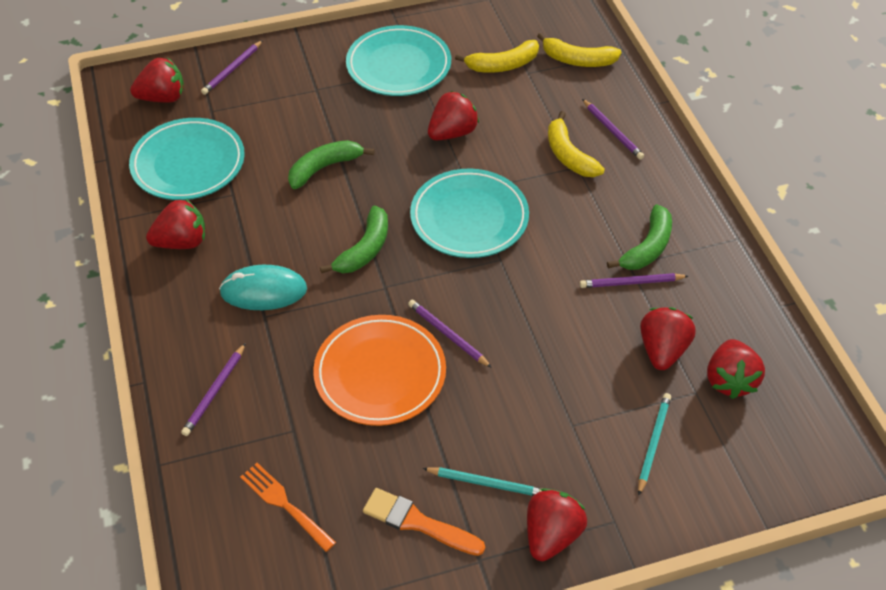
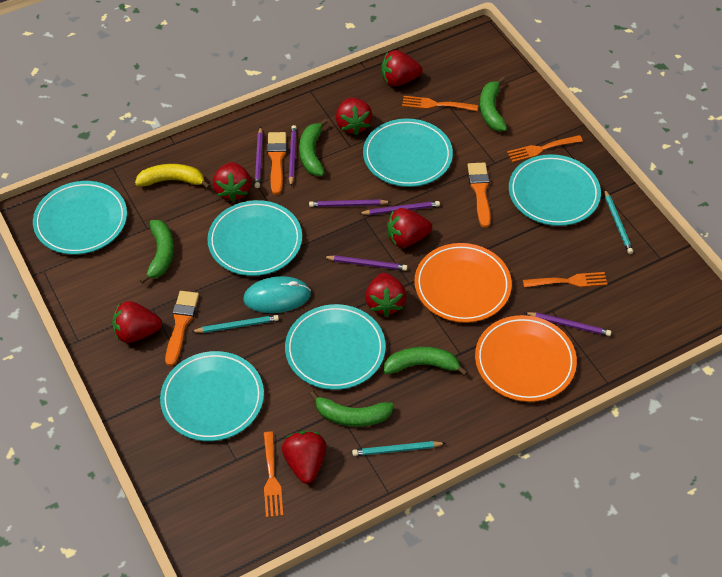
green banana: 3 -> 5
orange brush: 1 -> 3
orange fork: 1 -> 4
orange plate: 1 -> 2
purple pencil: 5 -> 6
red strawberry: 6 -> 7
turquoise pencil: 2 -> 3
turquoise plate: 3 -> 6
yellow banana: 3 -> 1

